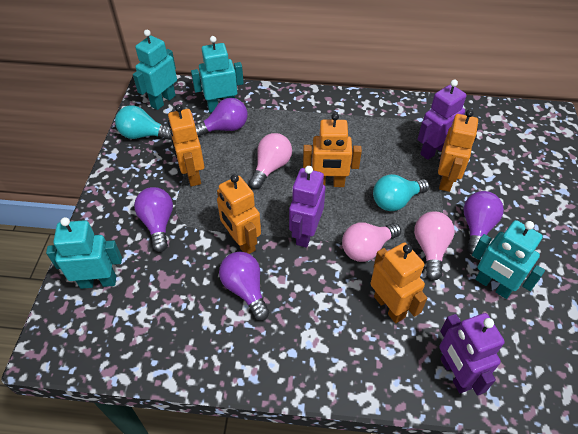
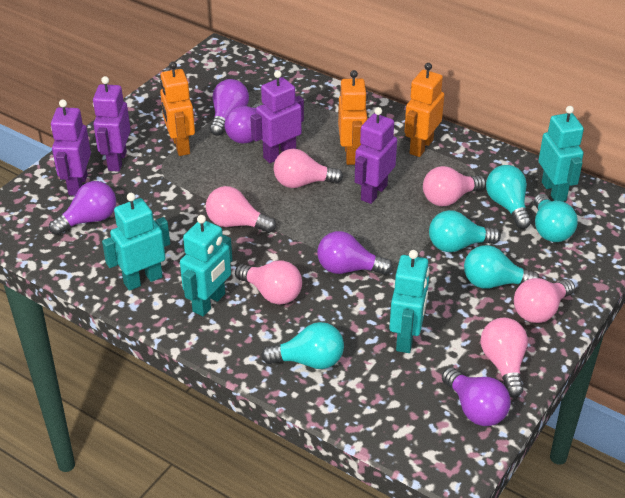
orange robot: 5 -> 3
pink light bulb: 3 -> 6
purple light bulb: 4 -> 5
purple robot: 3 -> 4
turquoise light bulb: 2 -> 5

